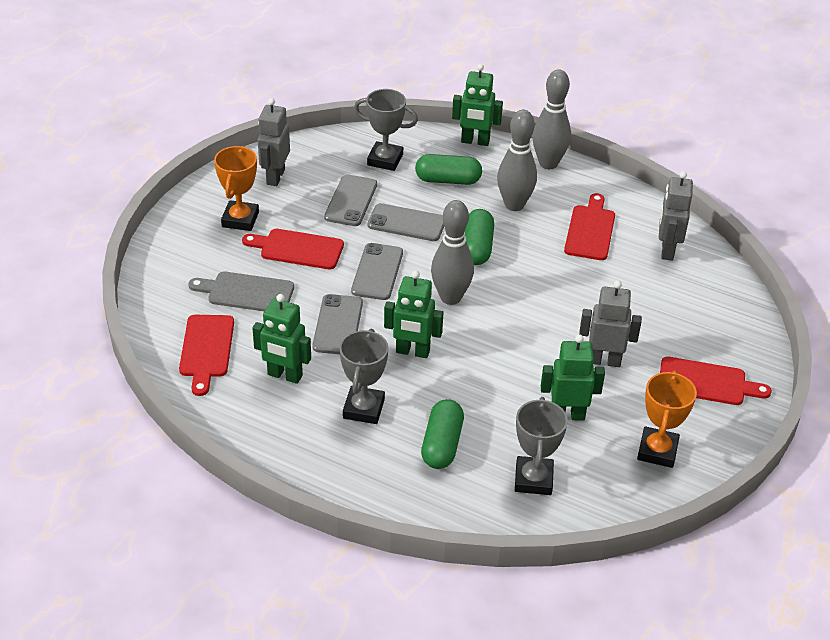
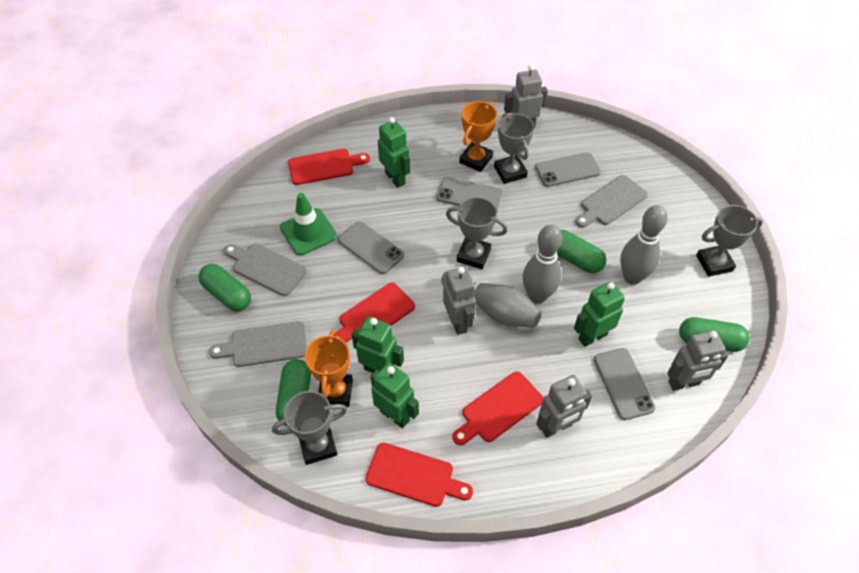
green capsule: 3 -> 4
green traffic cone: 0 -> 1
grey cutting board: 1 -> 3
grey robot: 3 -> 4
grey trophy: 3 -> 4

